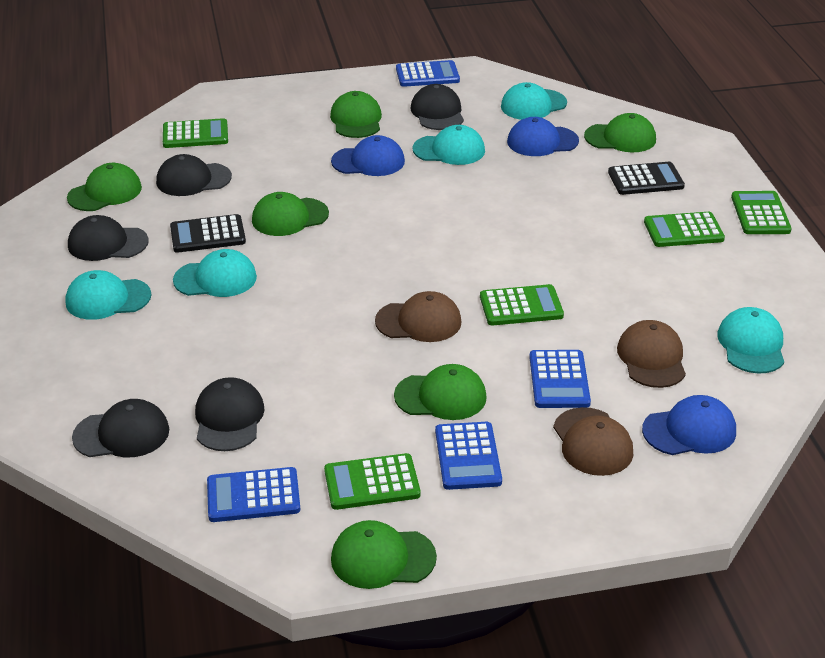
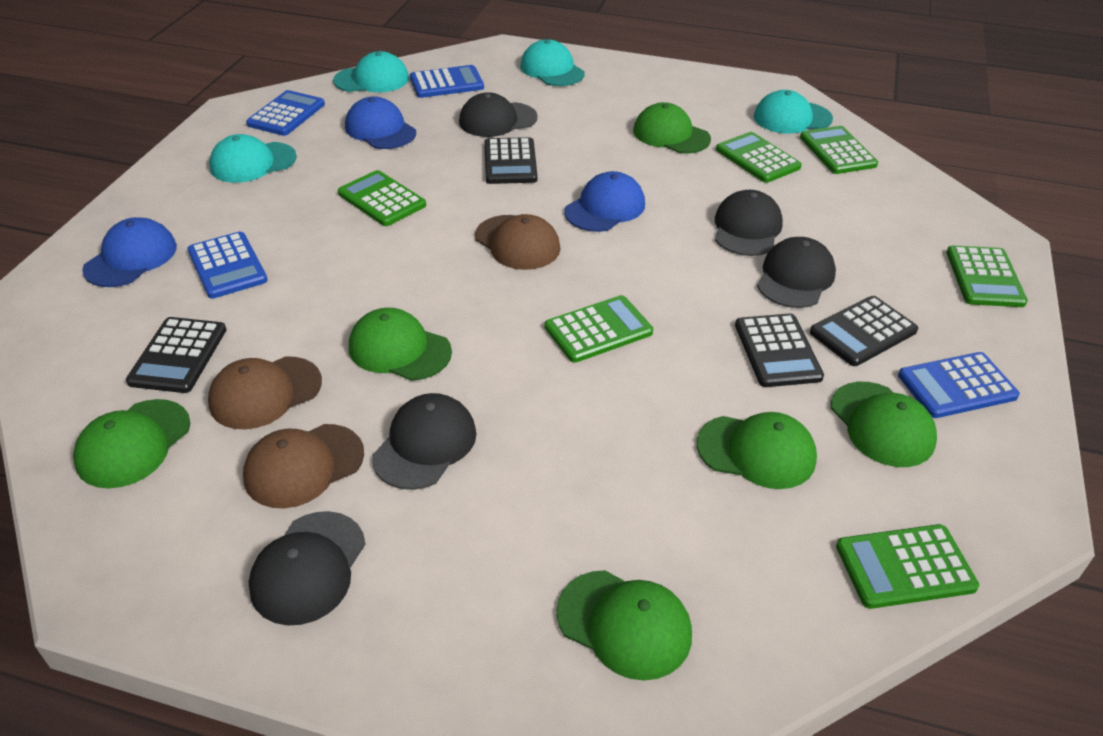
black calculator: 2 -> 4
green calculator: 5 -> 6
turquoise cap: 5 -> 4

